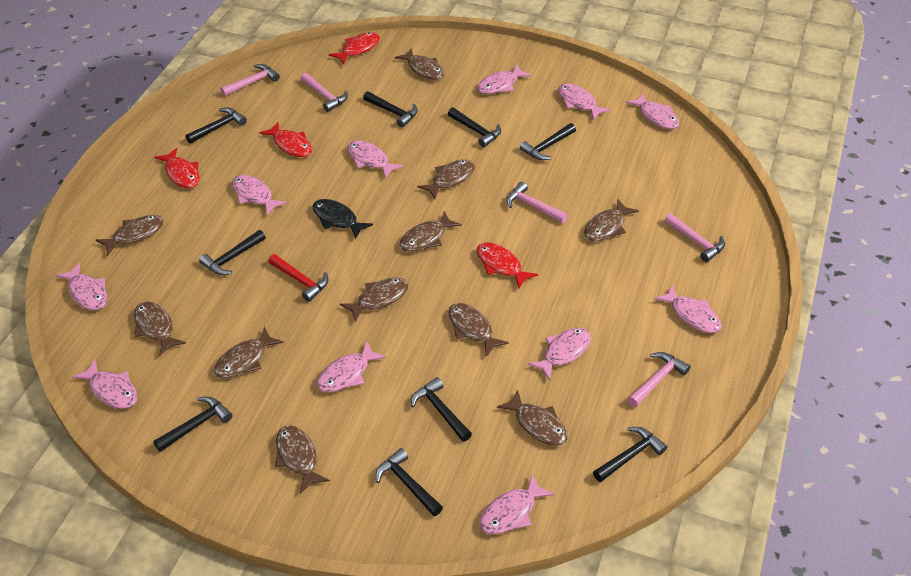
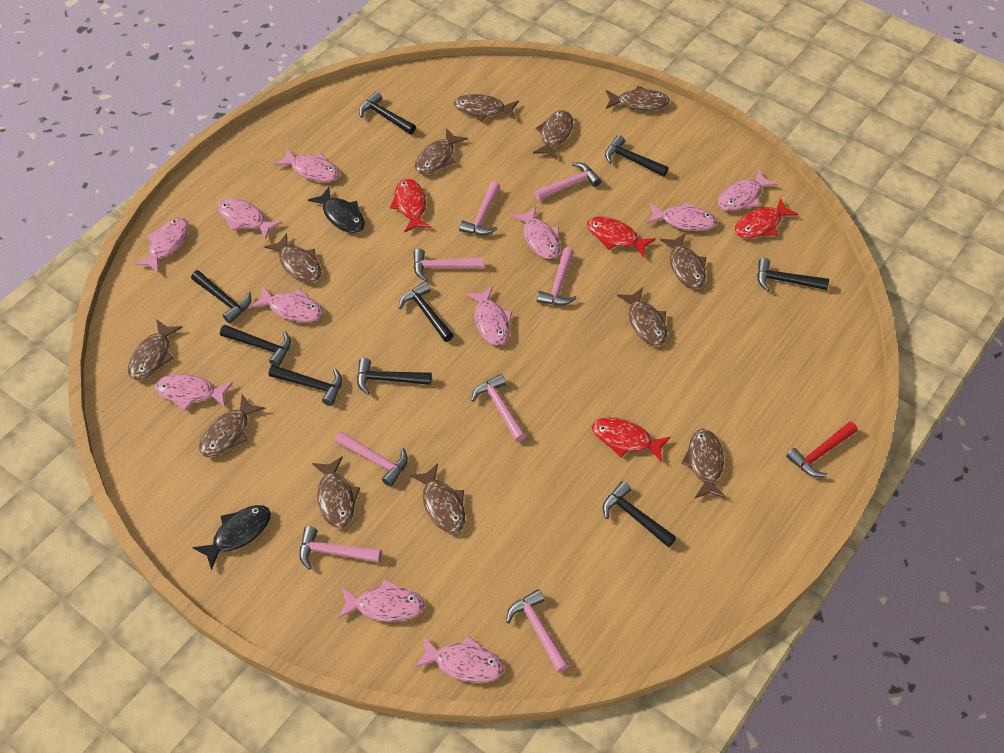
black fish: 1 -> 2
brown fish: 11 -> 12
pink hammer: 5 -> 8

